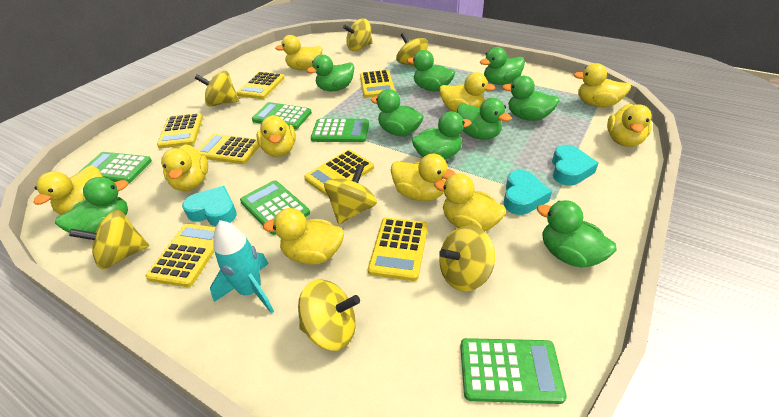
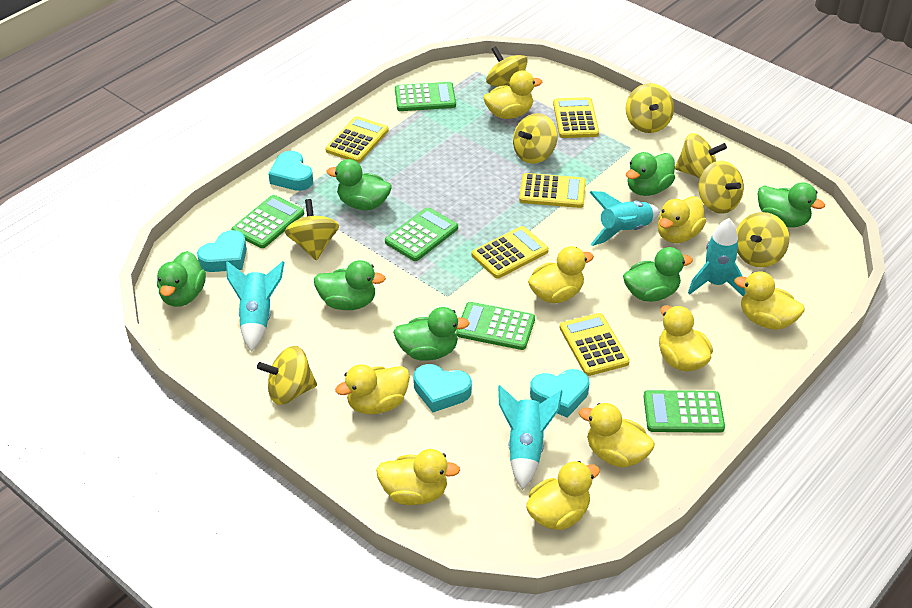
green duck: 9 -> 7
turquoise heart: 3 -> 4
turquoise rocket: 1 -> 4
yellow calculator: 7 -> 5
yellow duck: 10 -> 9
yellow spinning top: 7 -> 8

